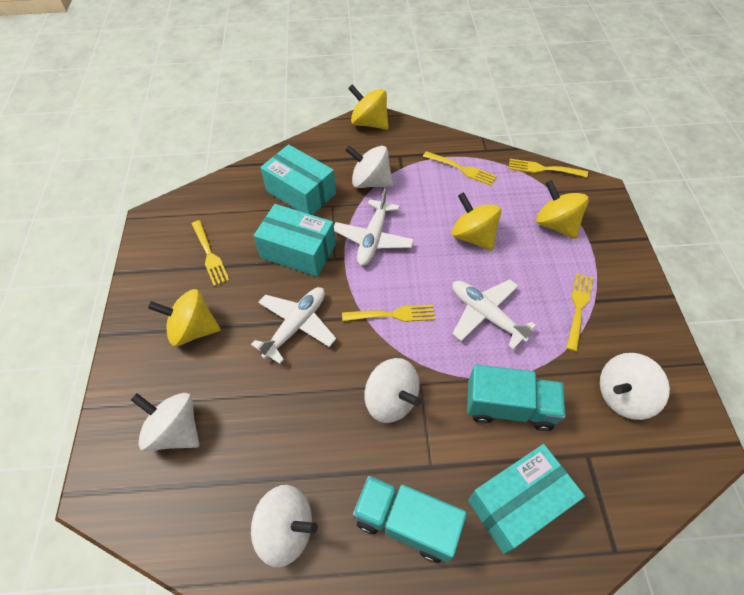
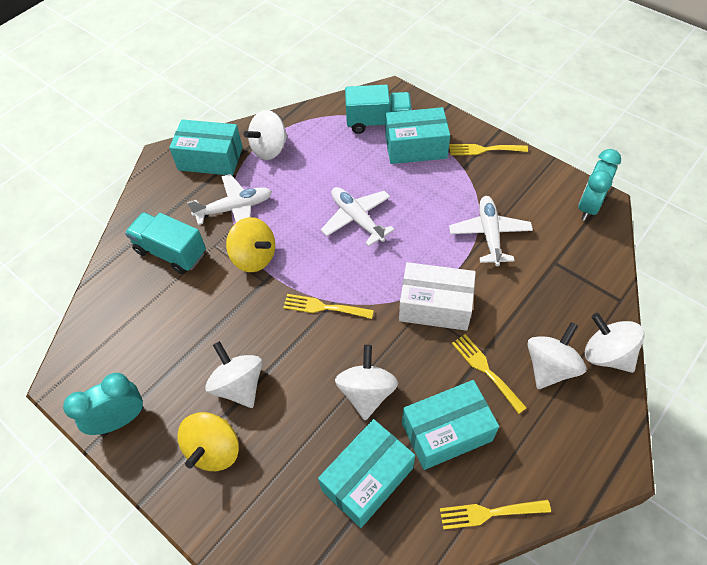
turquoise box: 3 -> 4
turquoise clock: 0 -> 2
white box: 0 -> 1
yellow fork: 5 -> 4
yellow spinning top: 4 -> 2

